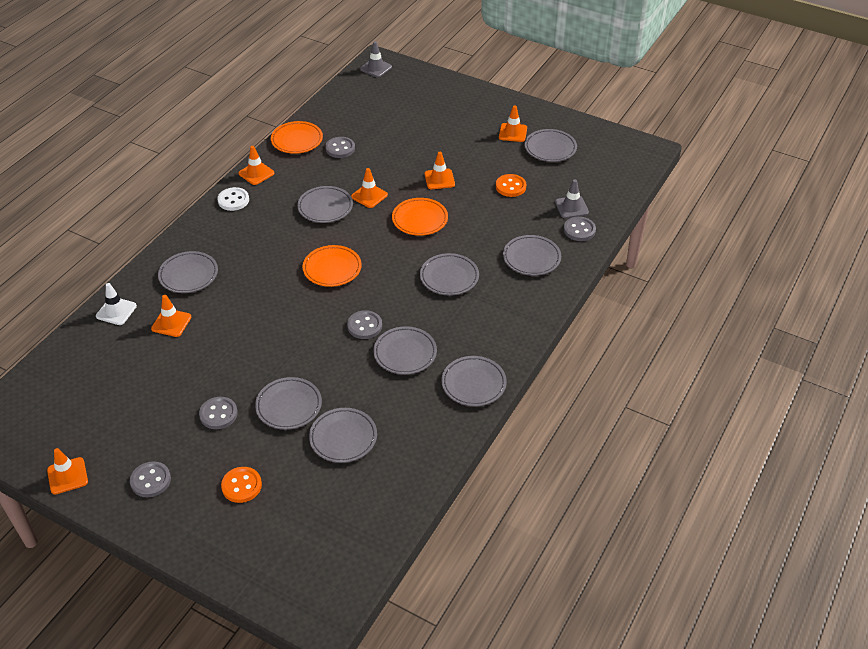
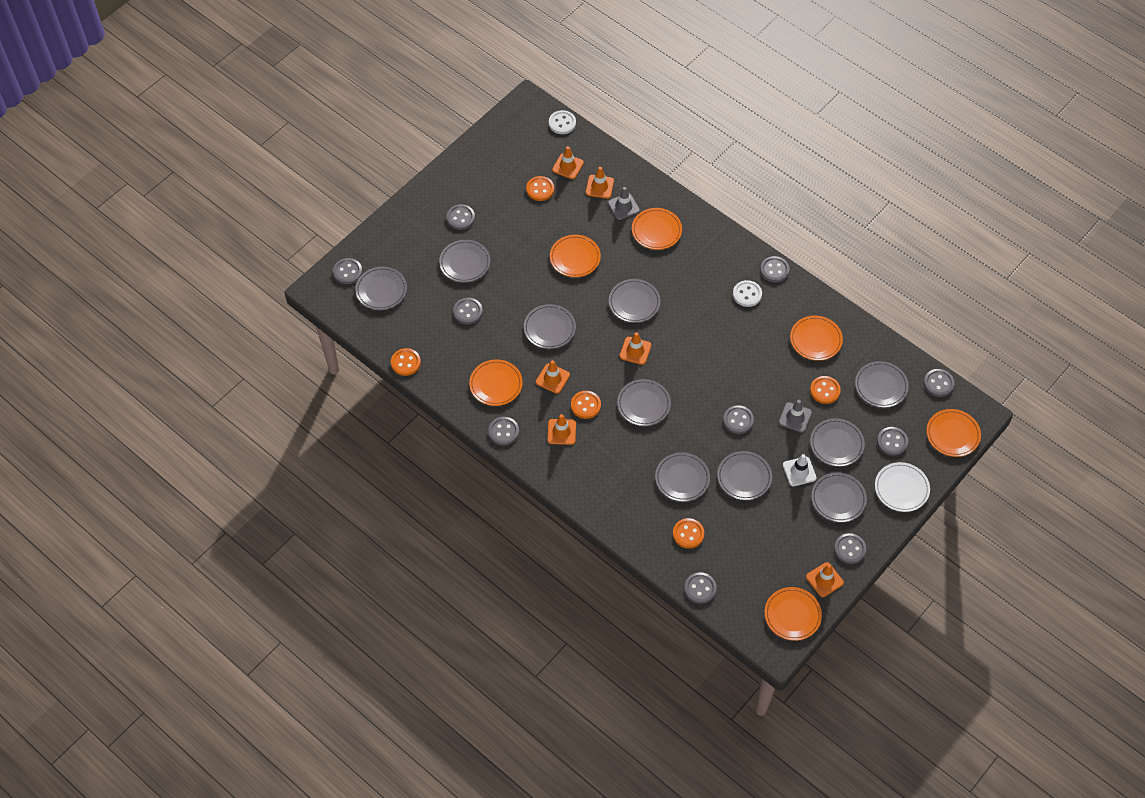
grey button: 5 -> 10
grey plate: 9 -> 10
orange button: 2 -> 5
orange plate: 3 -> 6
white button: 1 -> 2
white plate: 0 -> 1

